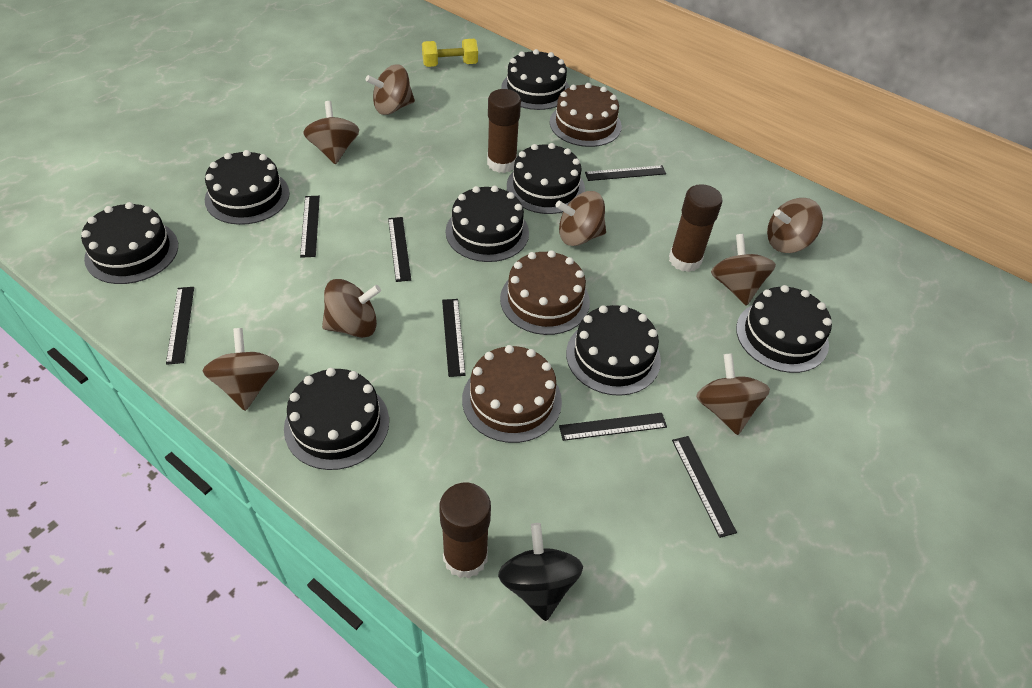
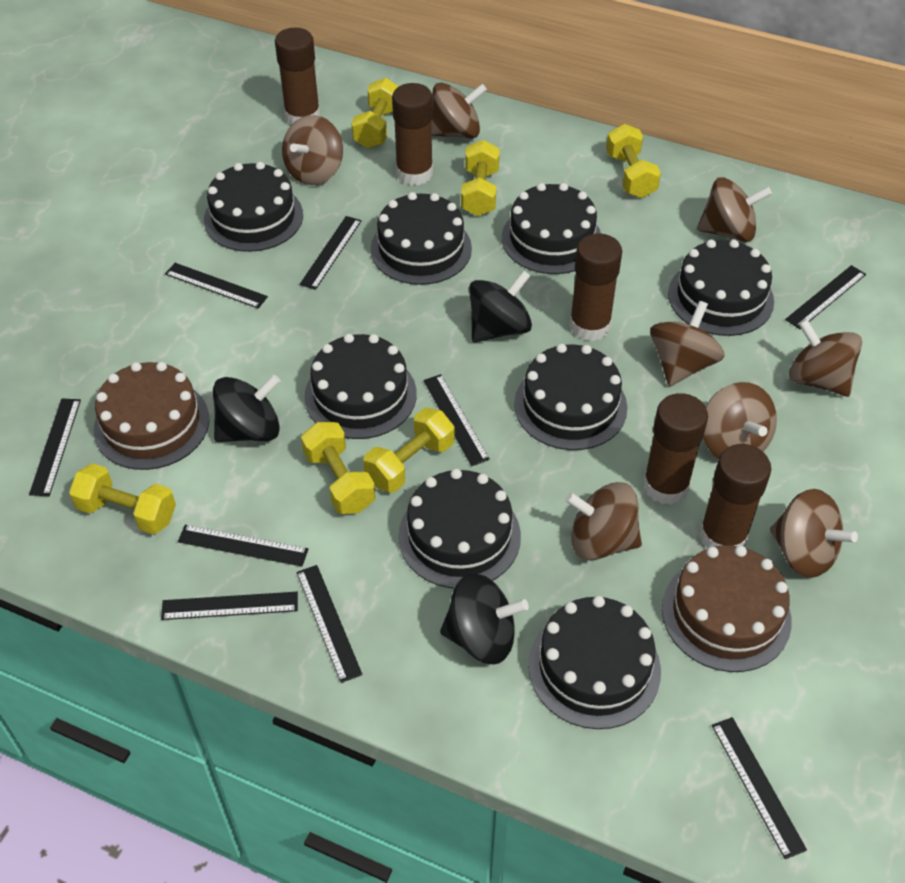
black ruler: 7 -> 9
black spinning top: 1 -> 3
brown cake: 3 -> 2
brown glue stick: 3 -> 5
yellow dumbbell: 1 -> 6

